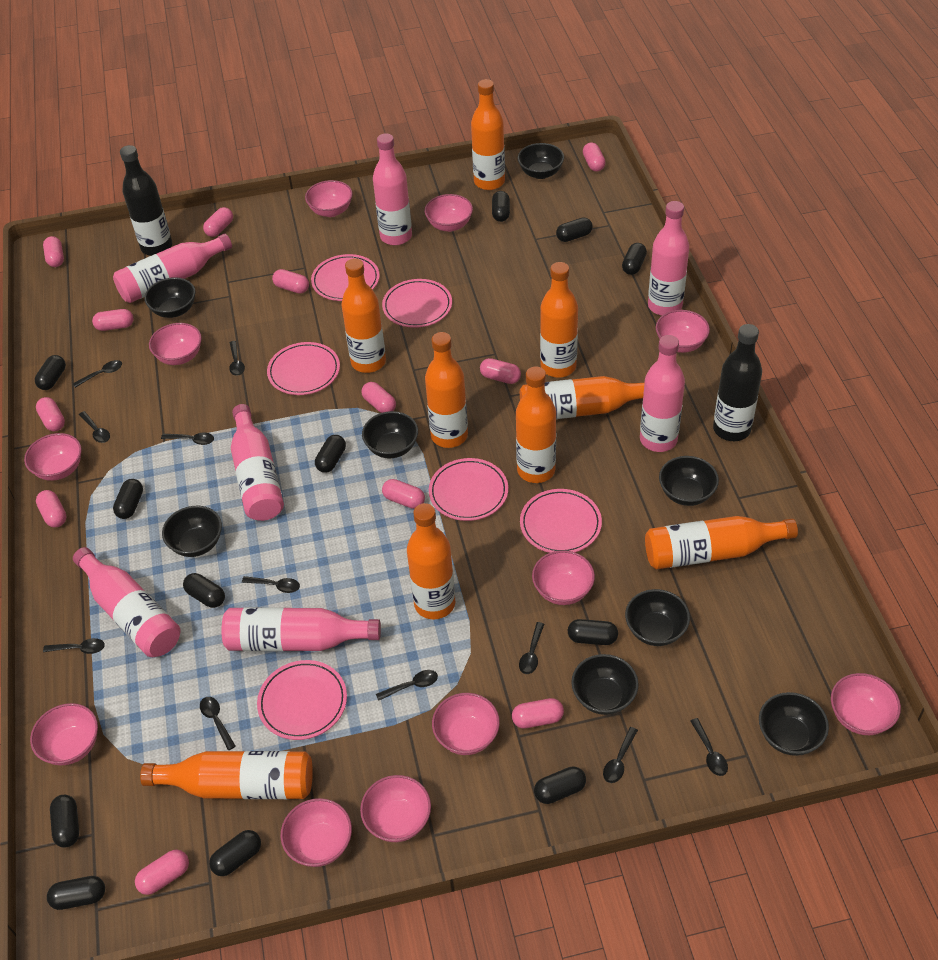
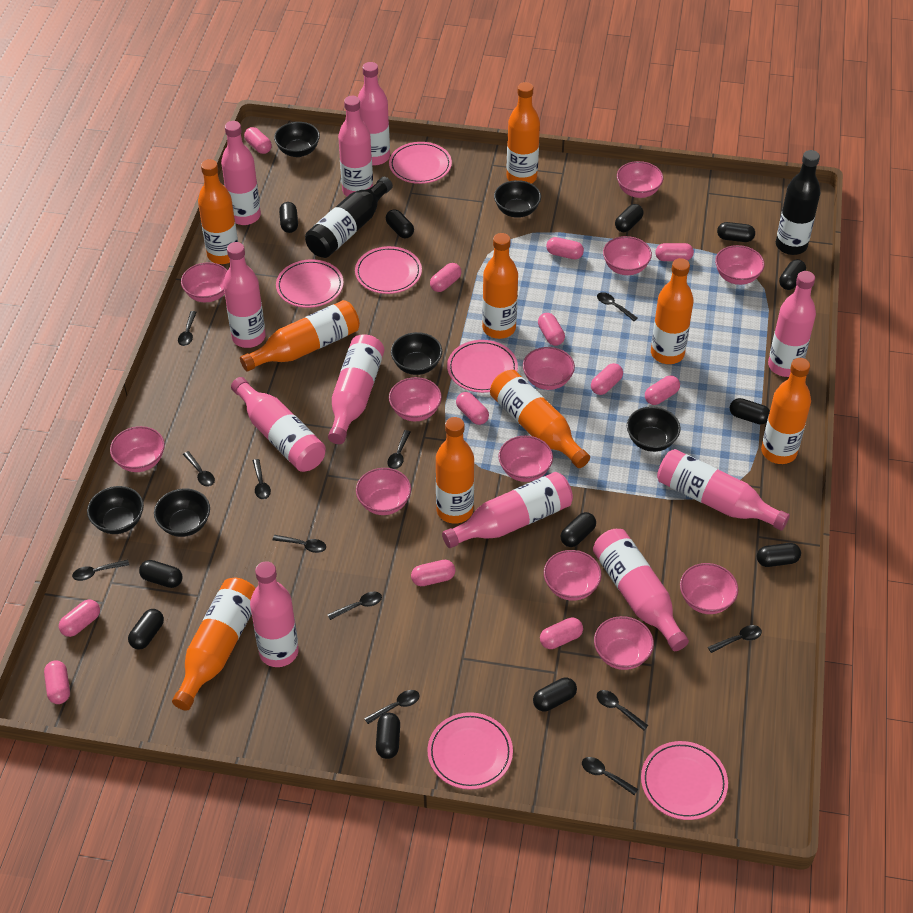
black bowl: 8 -> 6
black spoon: 11 -> 12
pink bottle: 7 -> 11
pink bowl: 11 -> 12

